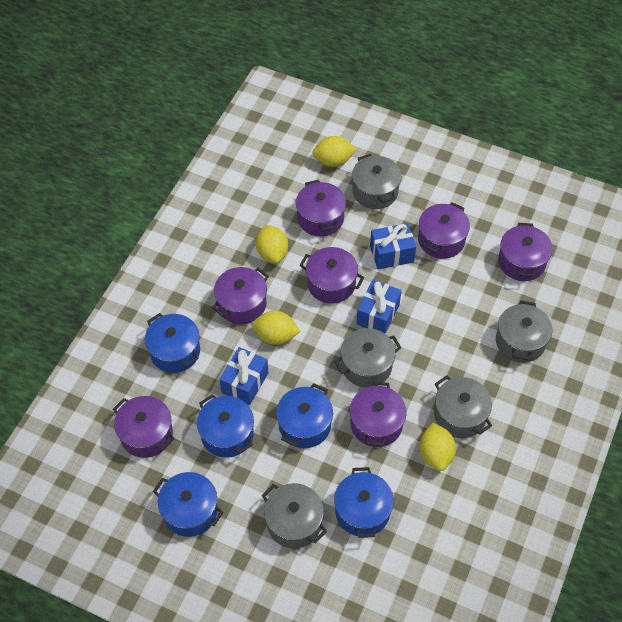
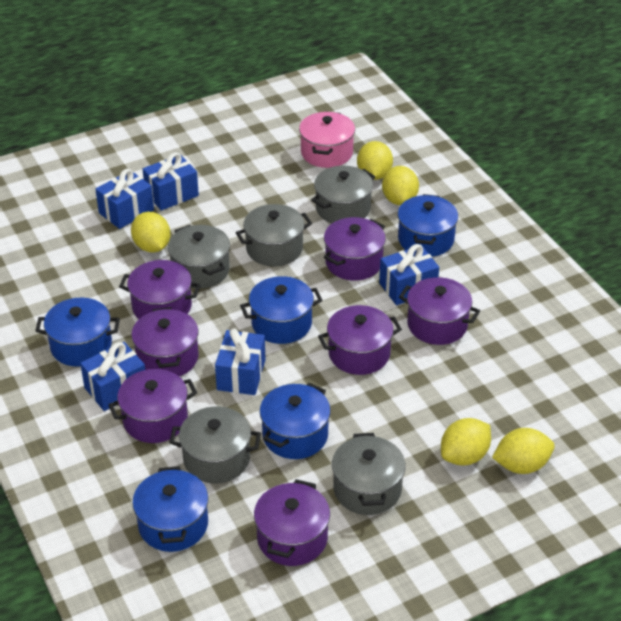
blue gift: 3 -> 5
pink pot: 0 -> 1
yellow lemon: 4 -> 5

